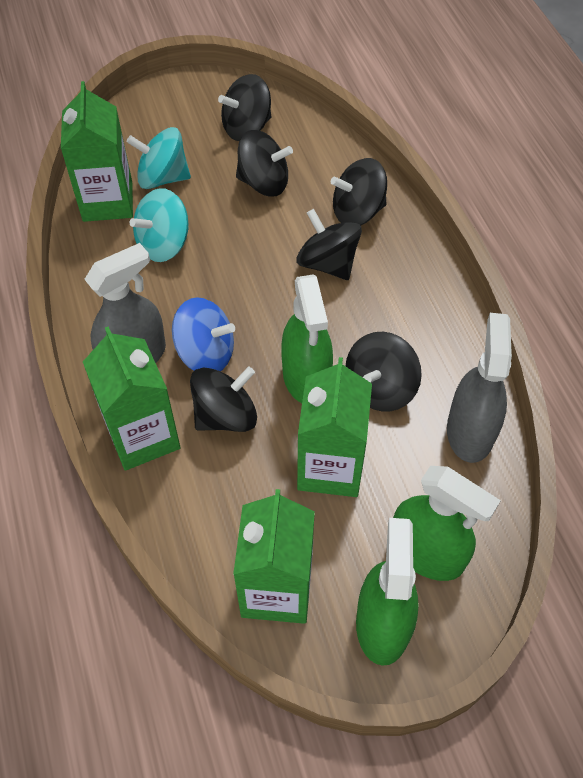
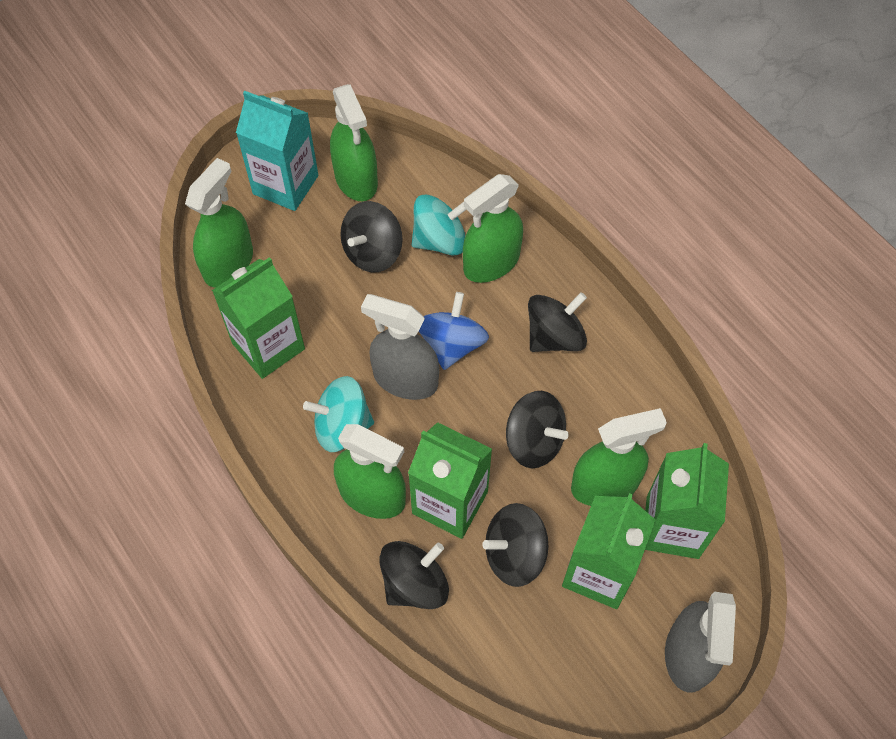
black spinning top: 6 -> 5
green spray bottle: 3 -> 5
turquoise carton: 0 -> 1

